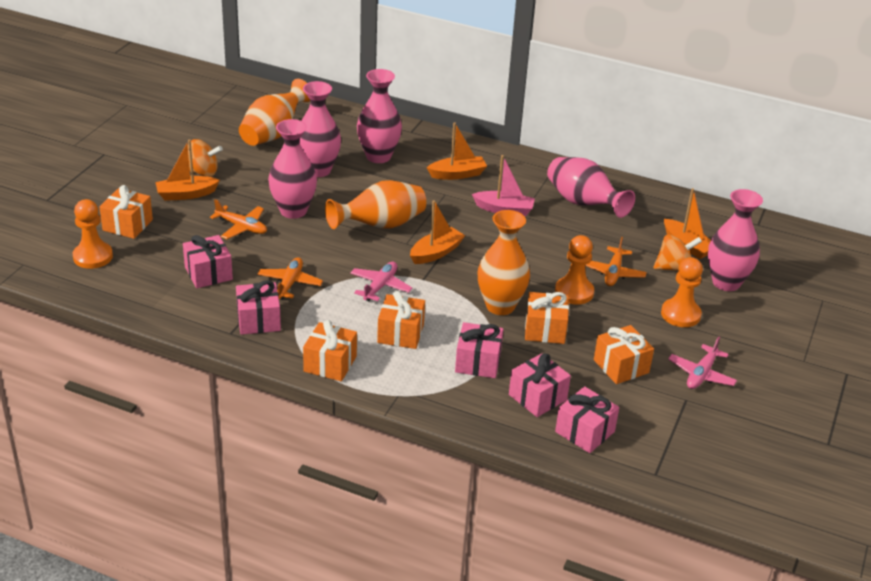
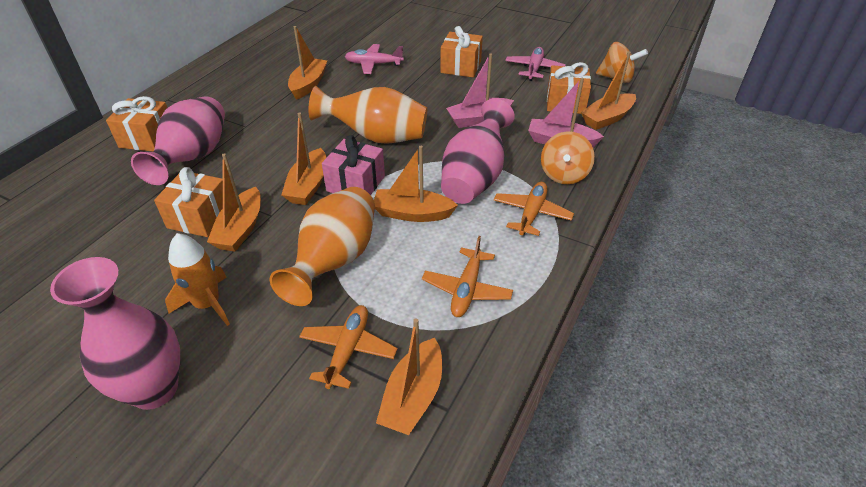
orange boat: 4 -> 6
orange gift: 5 -> 4
orange pawn: 3 -> 0
orange rocket: 0 -> 1
orange vase: 3 -> 2
pink boat: 1 -> 2
pink gift: 5 -> 1
pink vase: 5 -> 3

